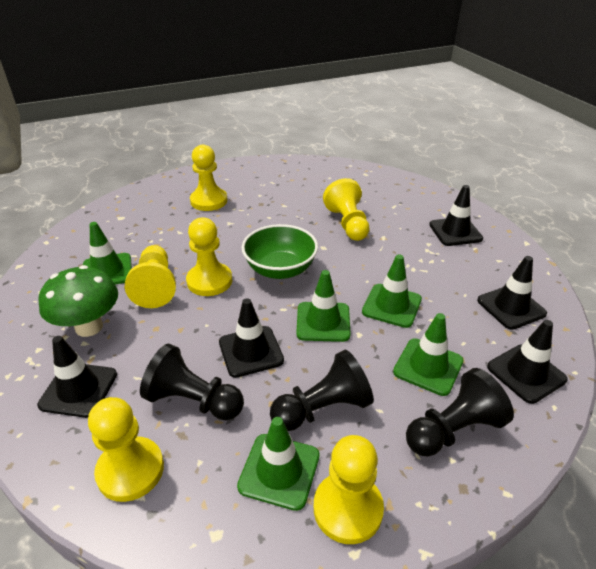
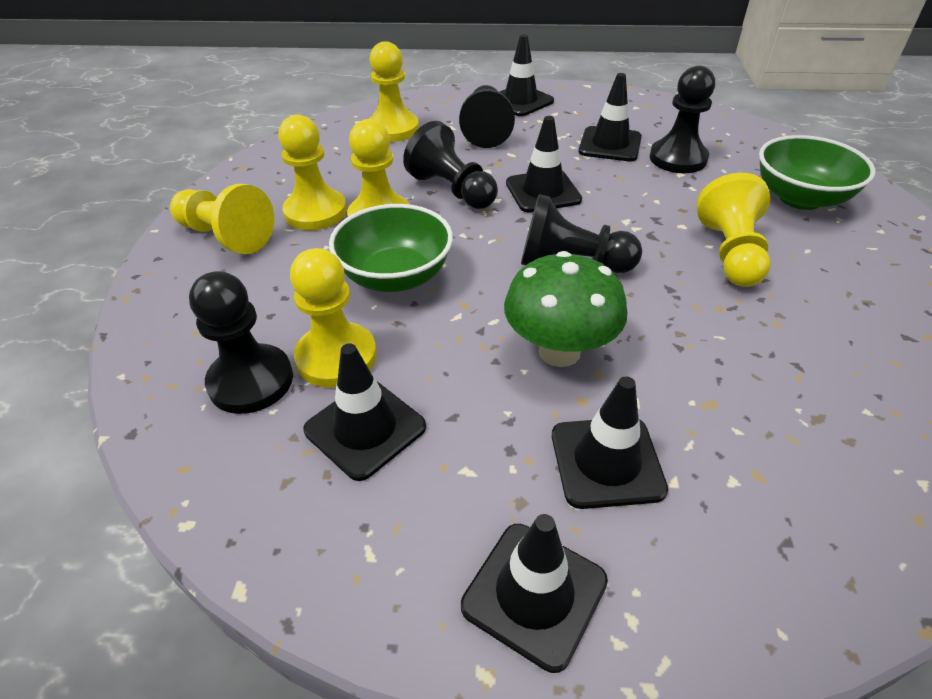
black pawn: 3 -> 5
black traffic cone: 5 -> 6
green bowl: 1 -> 2
green traffic cone: 5 -> 0

